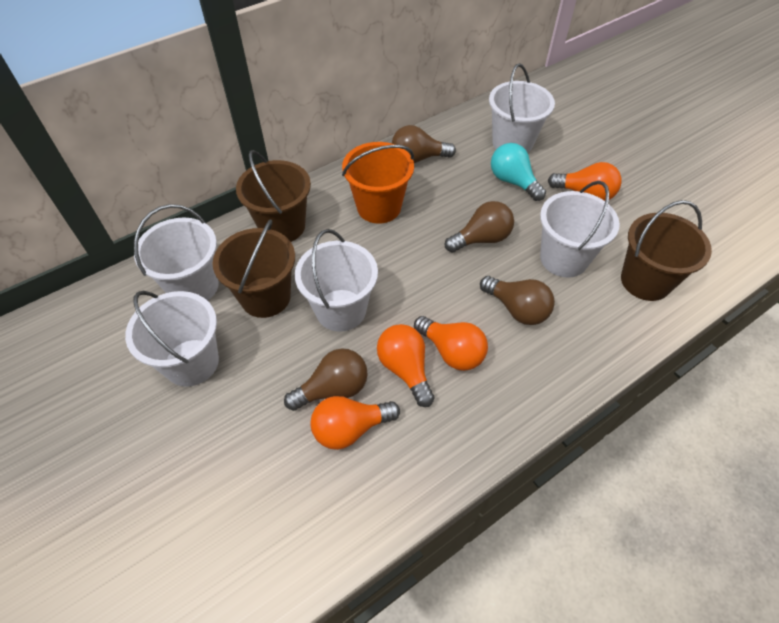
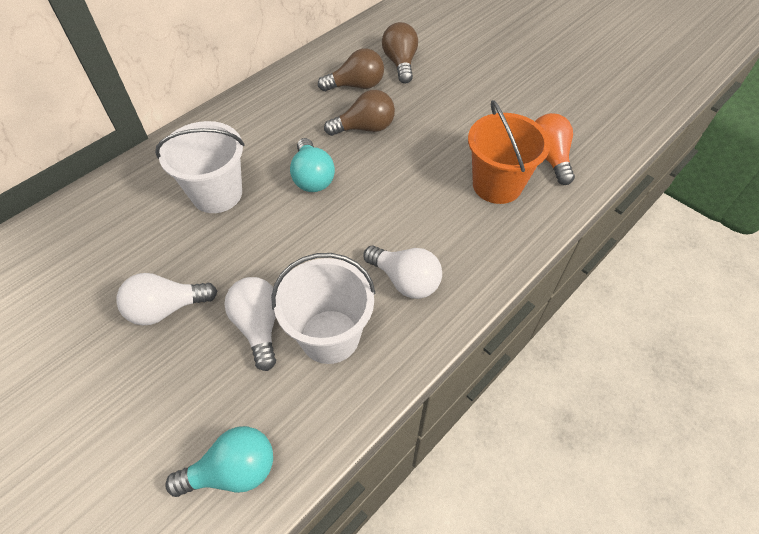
brown bucket: 3 -> 0
brown light bulb: 4 -> 3
orange light bulb: 4 -> 1
turquoise light bulb: 1 -> 2
white bucket: 5 -> 2
white light bulb: 0 -> 3

